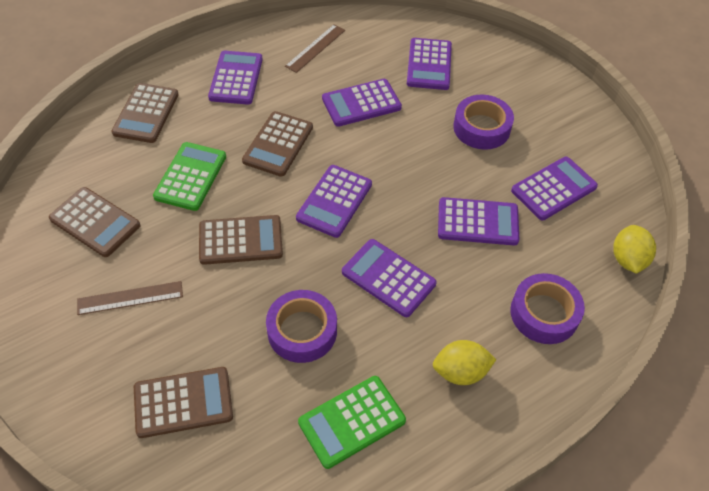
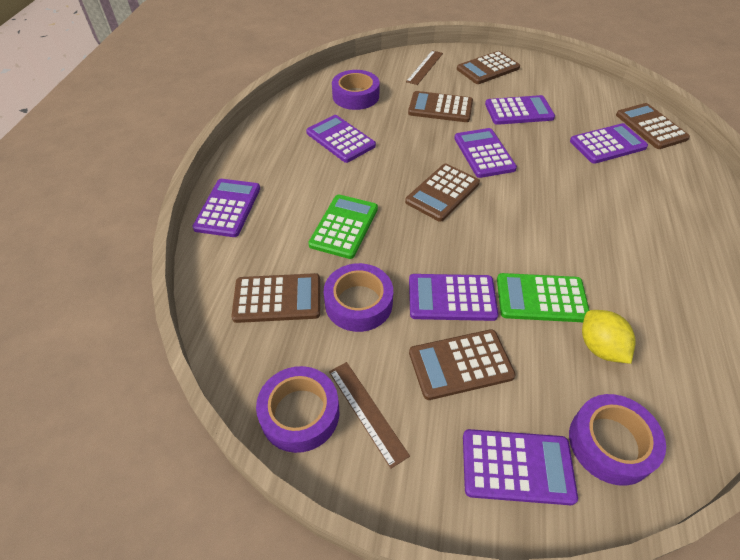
brown calculator: 5 -> 6
purple tape: 3 -> 4
yellow lemon: 2 -> 1

